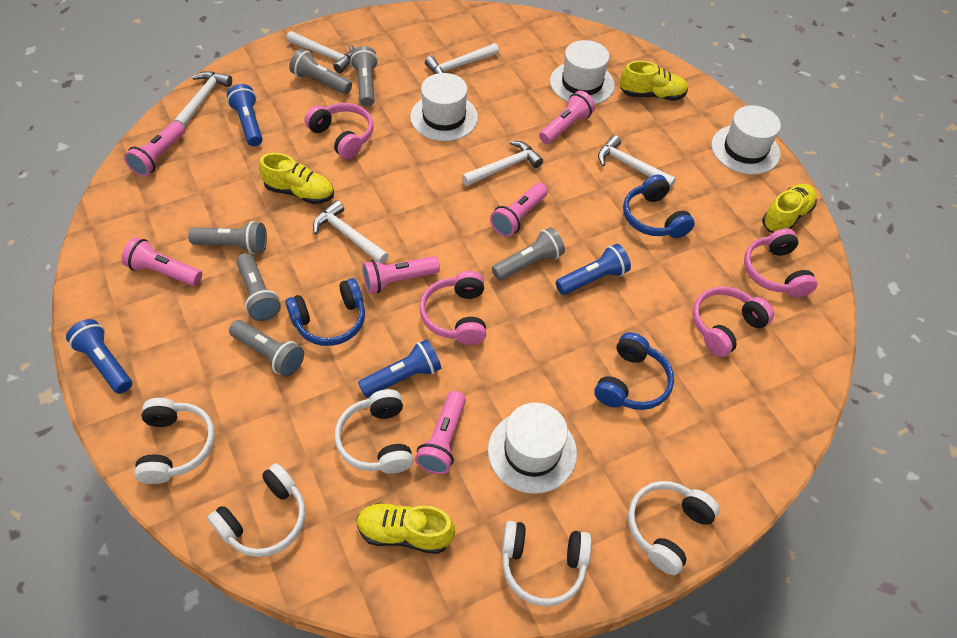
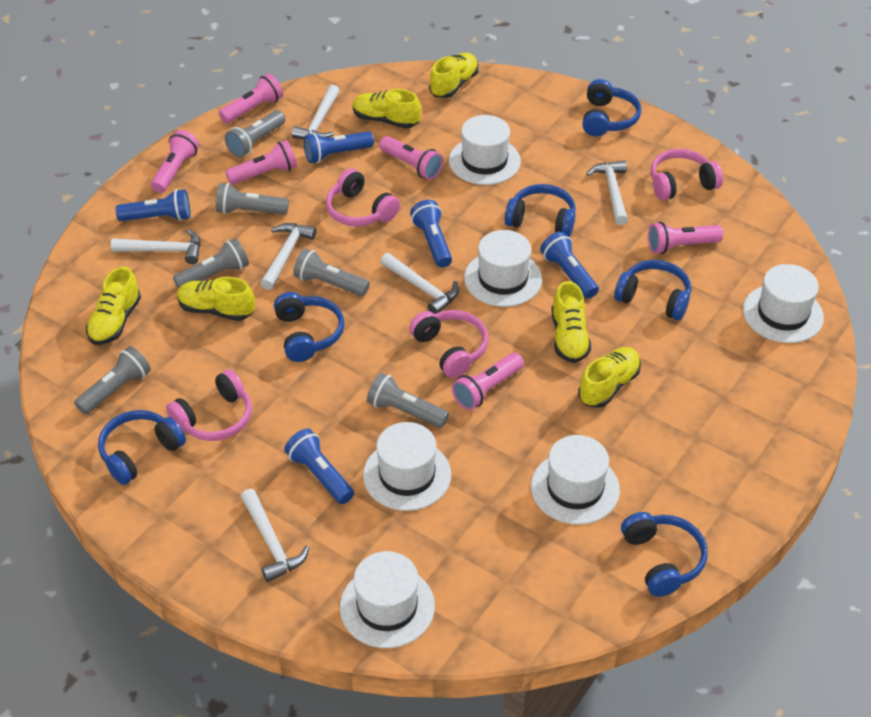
blue flashlight: 4 -> 5
blue headphones: 3 -> 6
white hat: 4 -> 6
white headphones: 5 -> 0
yellow shoe: 4 -> 6

